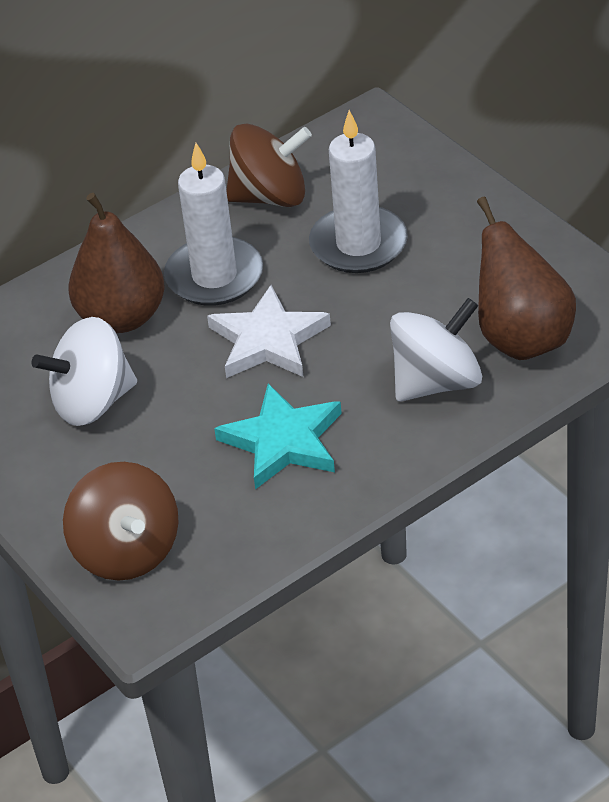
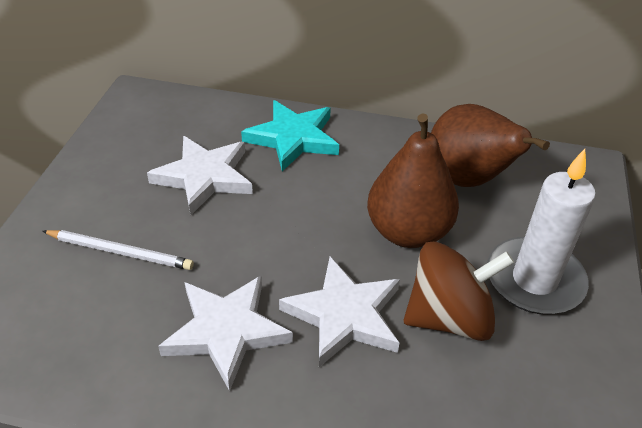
brown spinning top: 2 -> 1
white candle: 2 -> 1
white pencil: 0 -> 1
white spinning top: 2 -> 0
white star: 1 -> 3

